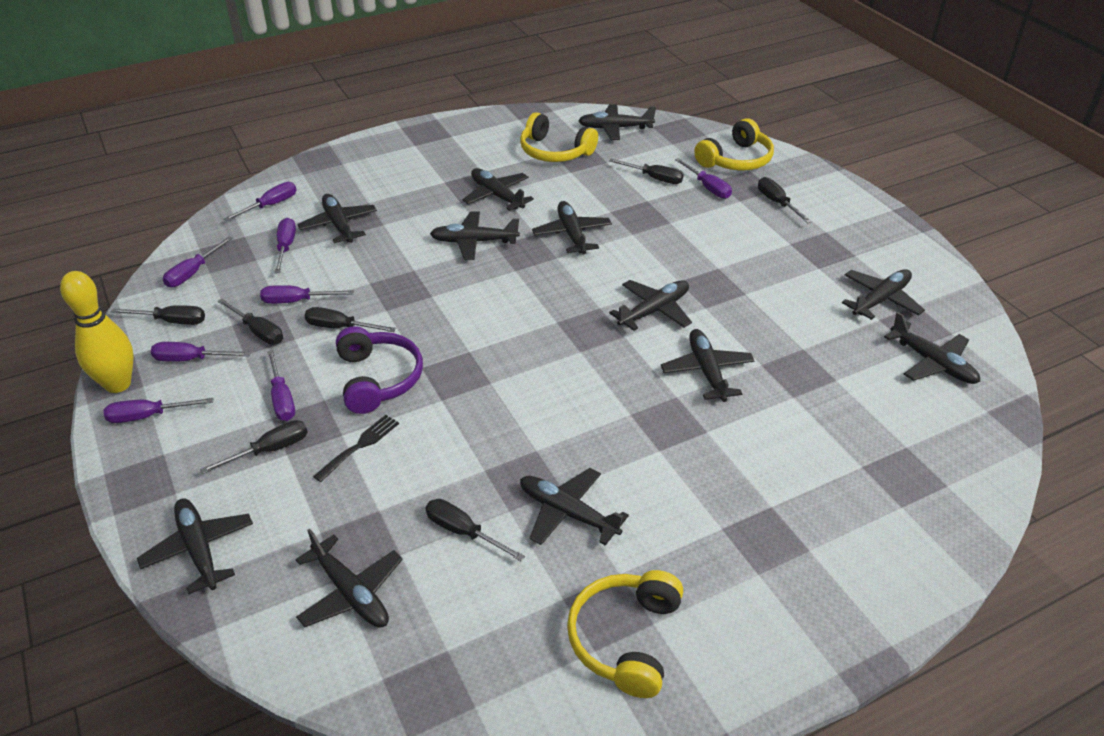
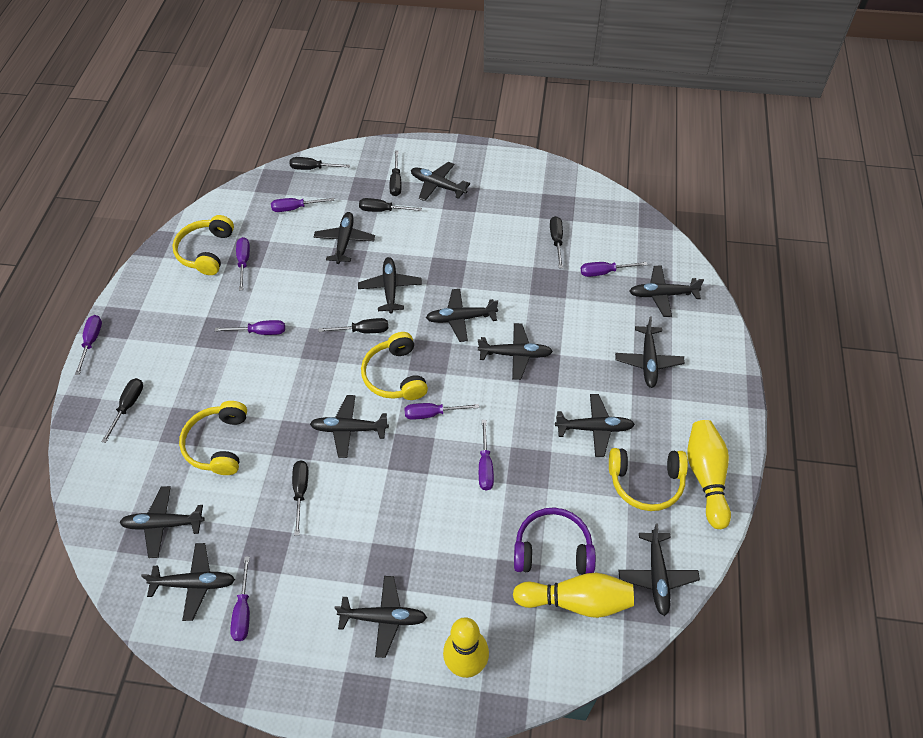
black fork: 1 -> 0
black plane: 12 -> 13
yellow bowling pin: 1 -> 3
yellow headphones: 3 -> 4

